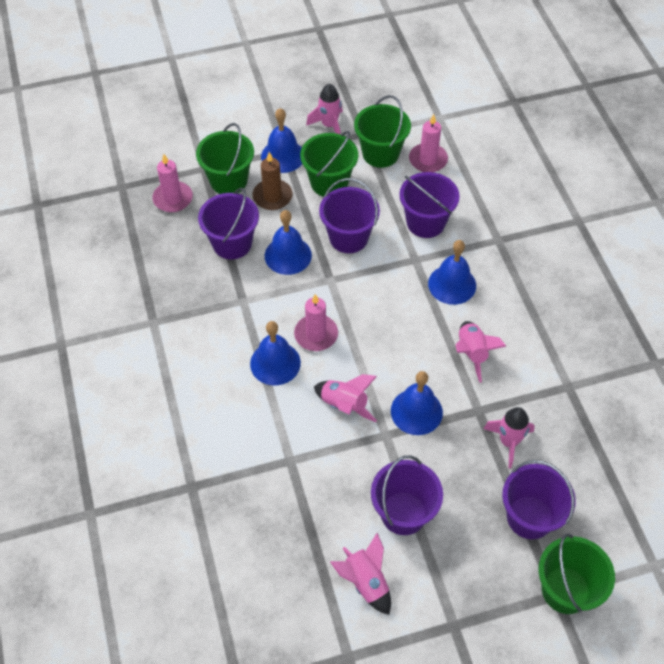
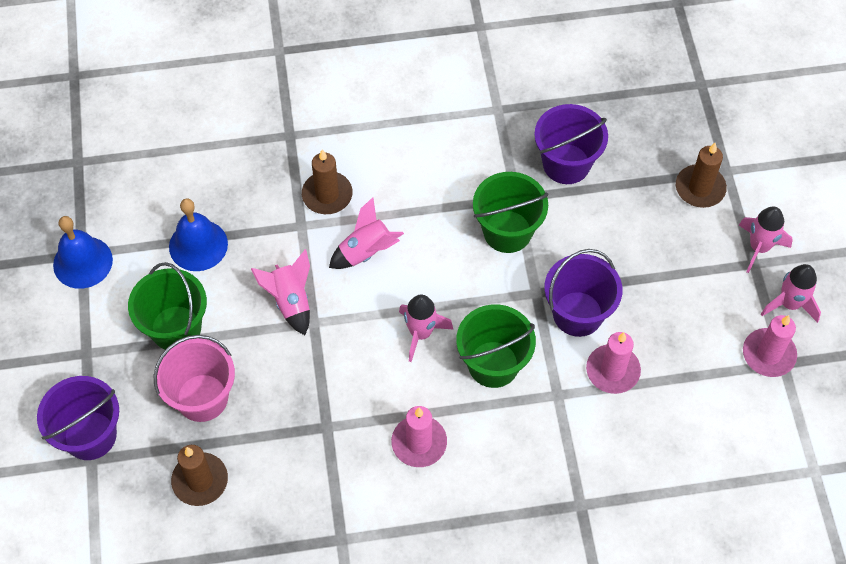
blue bell: 5 -> 2
brown candle: 1 -> 3
green bucket: 4 -> 3
pink bucket: 0 -> 1
purple bucket: 5 -> 3

